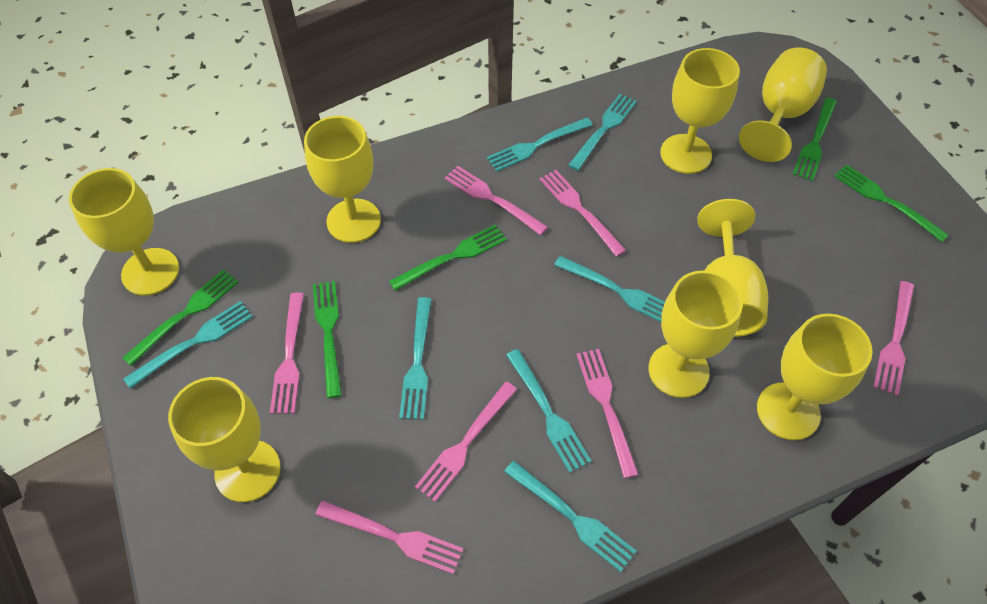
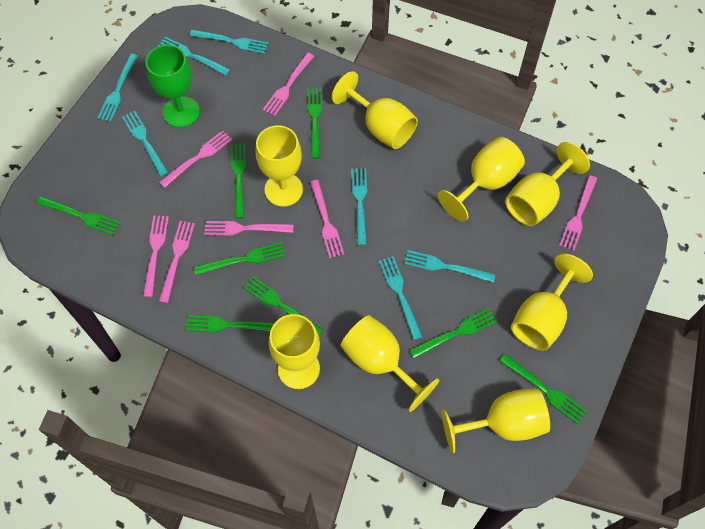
green fork: 5 -> 8
green goblet: 0 -> 1

